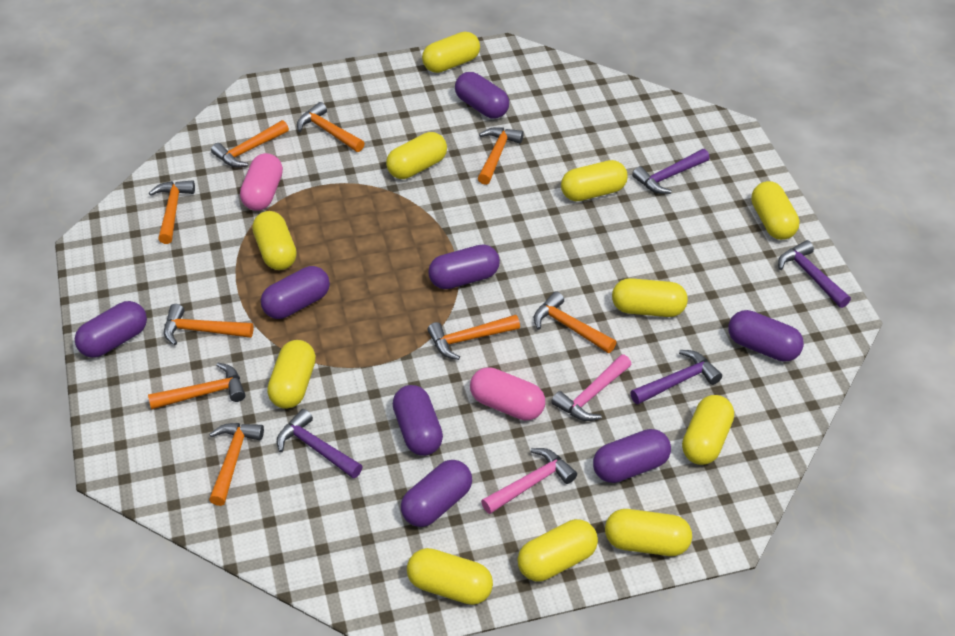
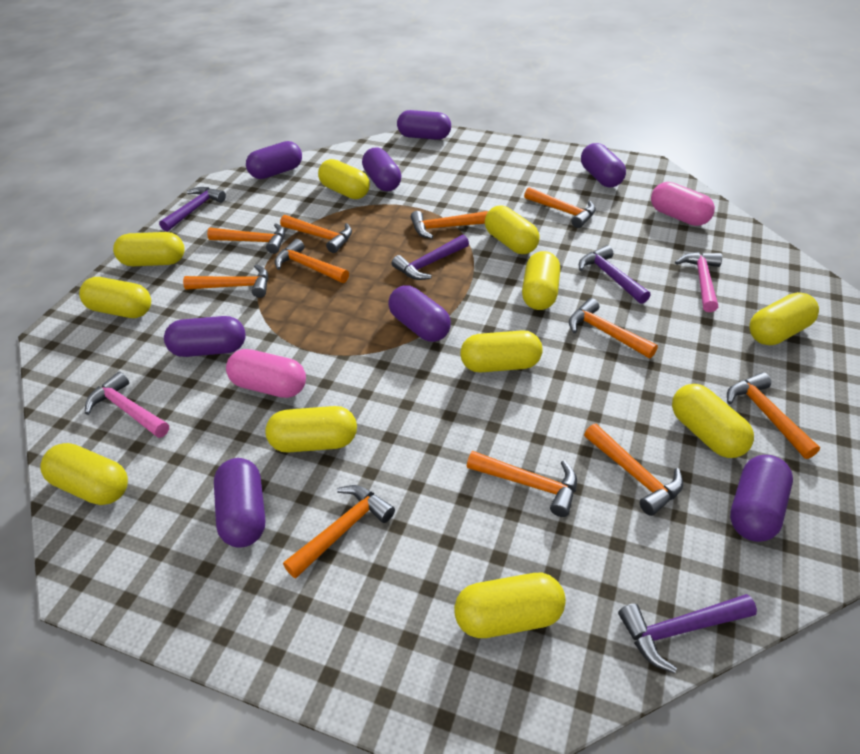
orange hammer: 9 -> 11

